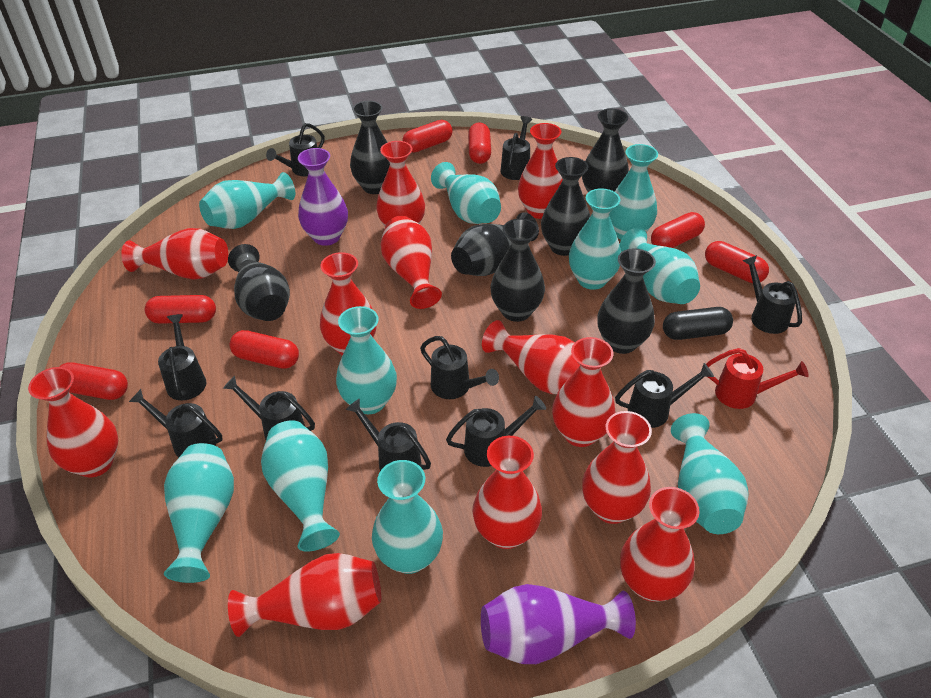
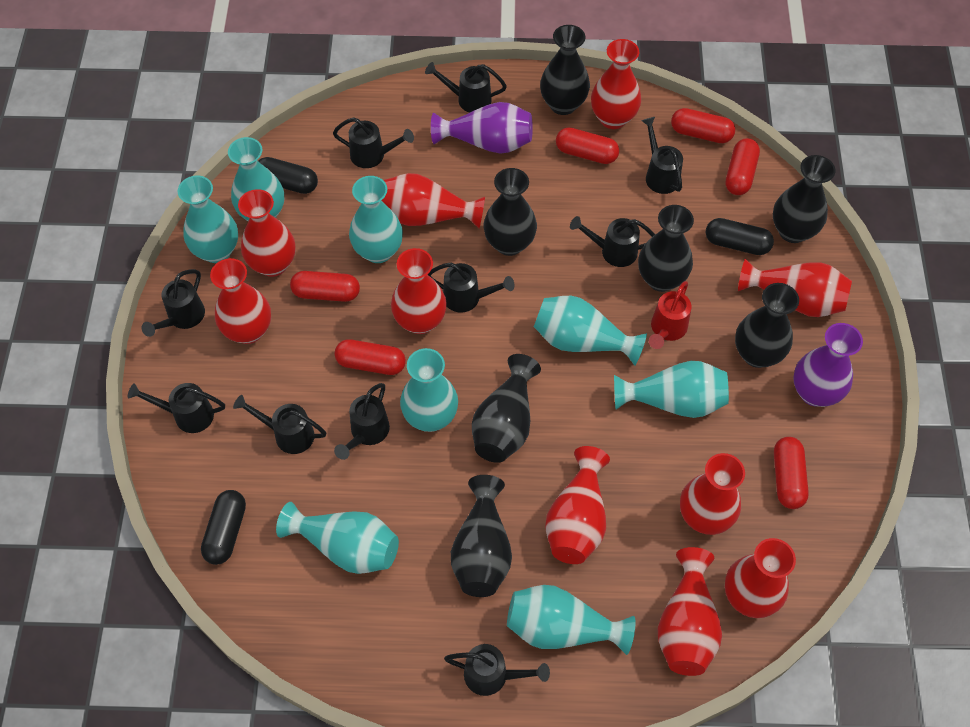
black capsule: 1 -> 3
red capsule: 7 -> 6
red vase: 12 -> 10
turquoise vase: 10 -> 8

